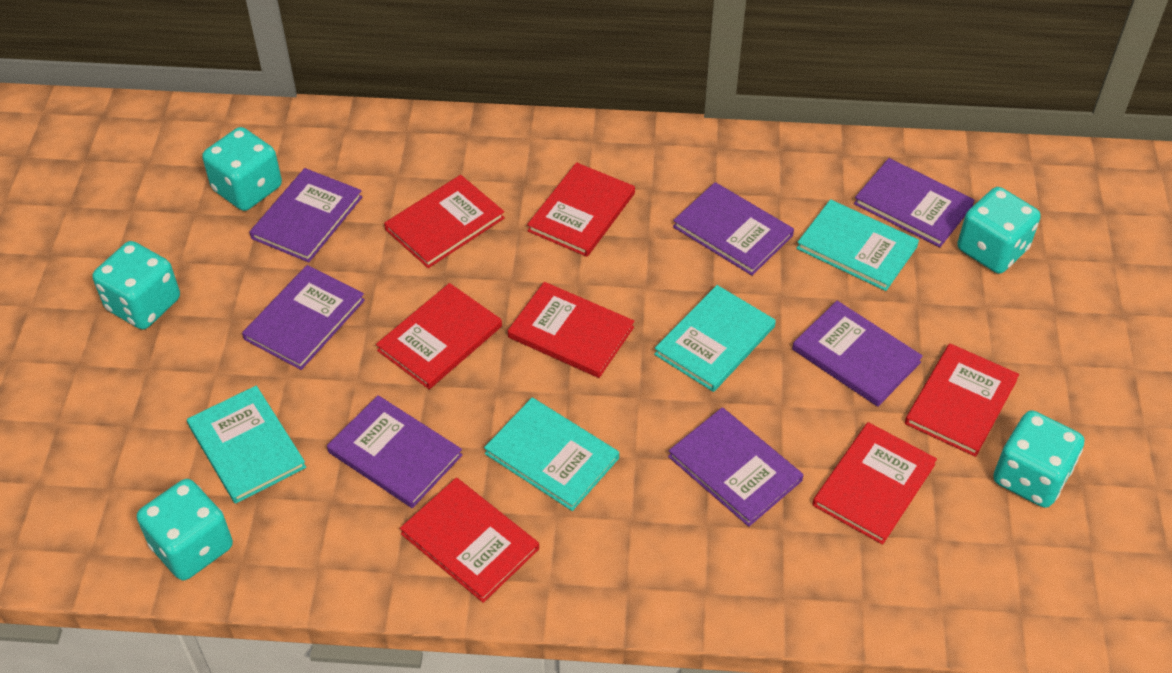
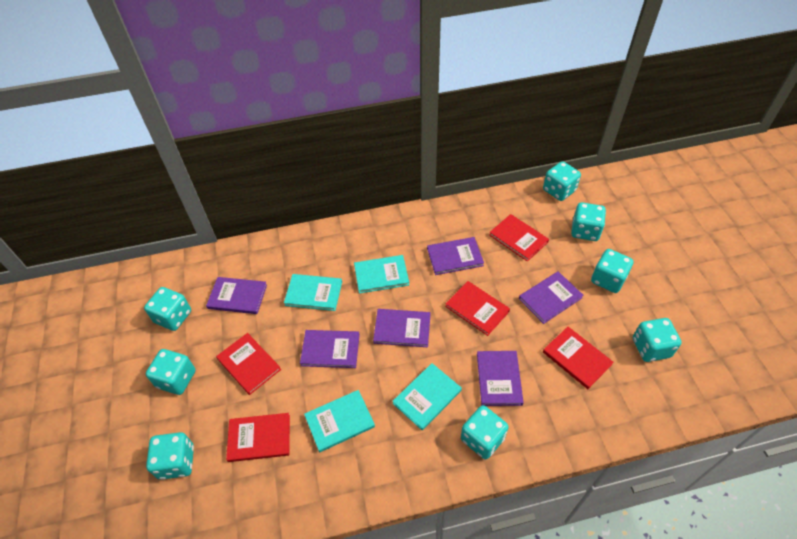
purple book: 7 -> 6
red book: 7 -> 5
turquoise dice: 5 -> 8

